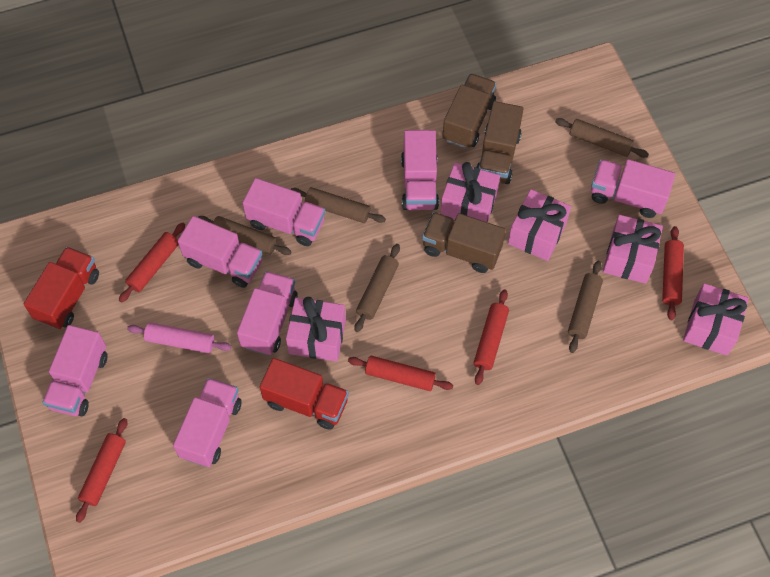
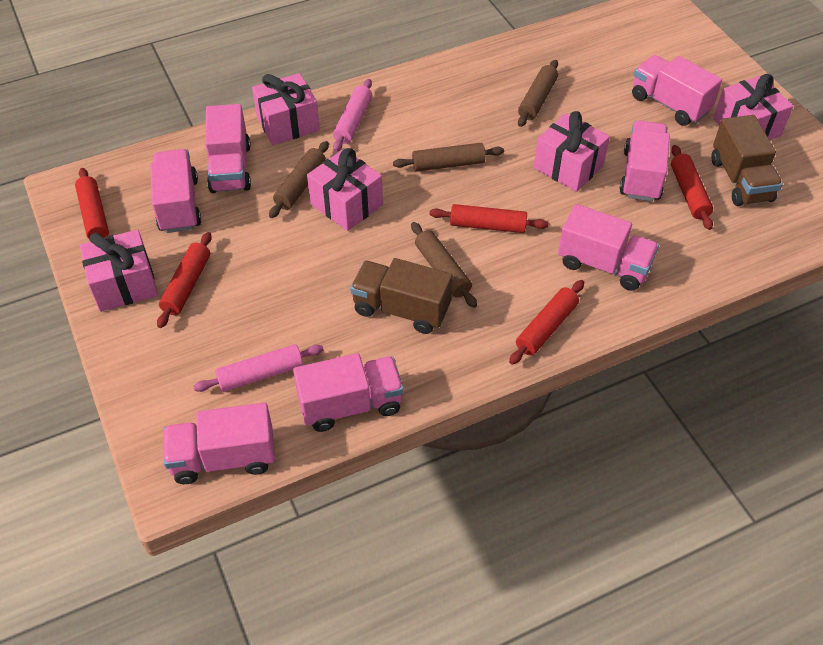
brown rolling pin: 5 -> 4
brown truck: 3 -> 2
pink rolling pin: 1 -> 2
red truck: 2 -> 0

